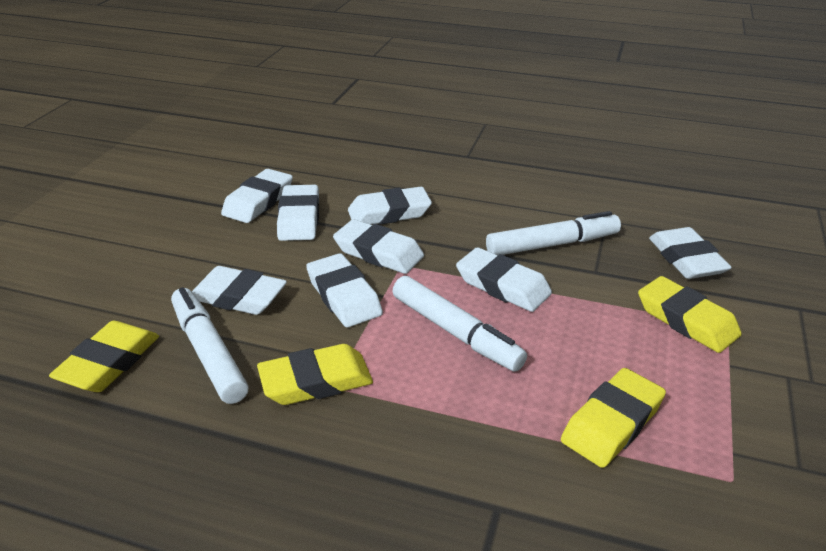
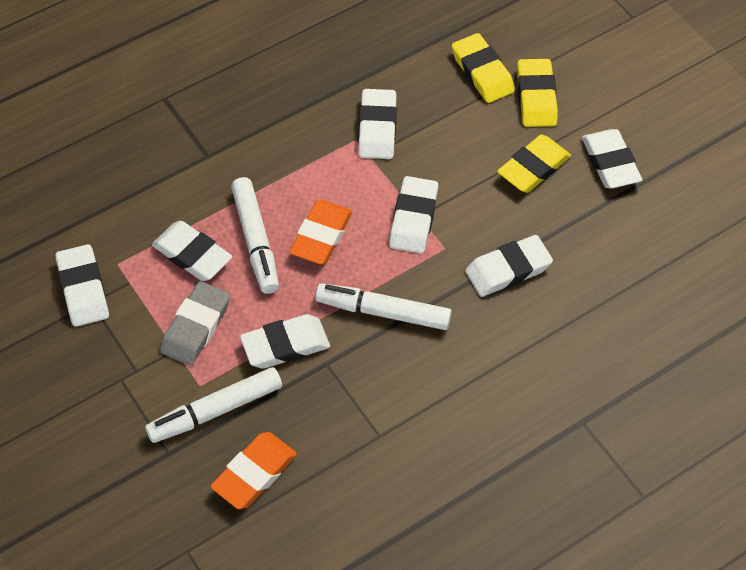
grey eraser: 0 -> 1
orange eraser: 0 -> 2
white eraser: 8 -> 7
yellow eraser: 4 -> 3

